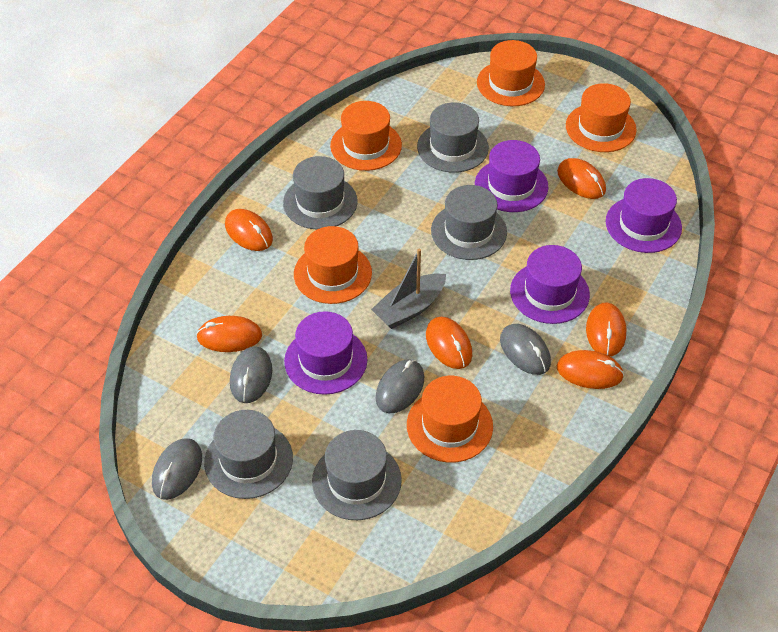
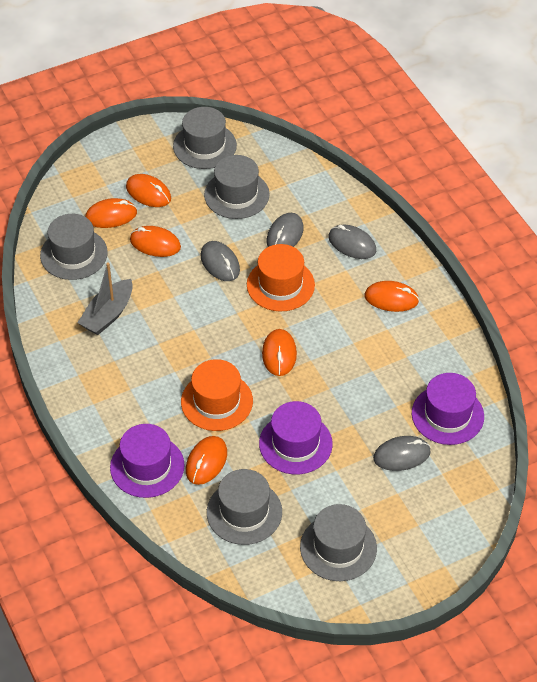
orange hat: 5 -> 2
purple hat: 4 -> 3

